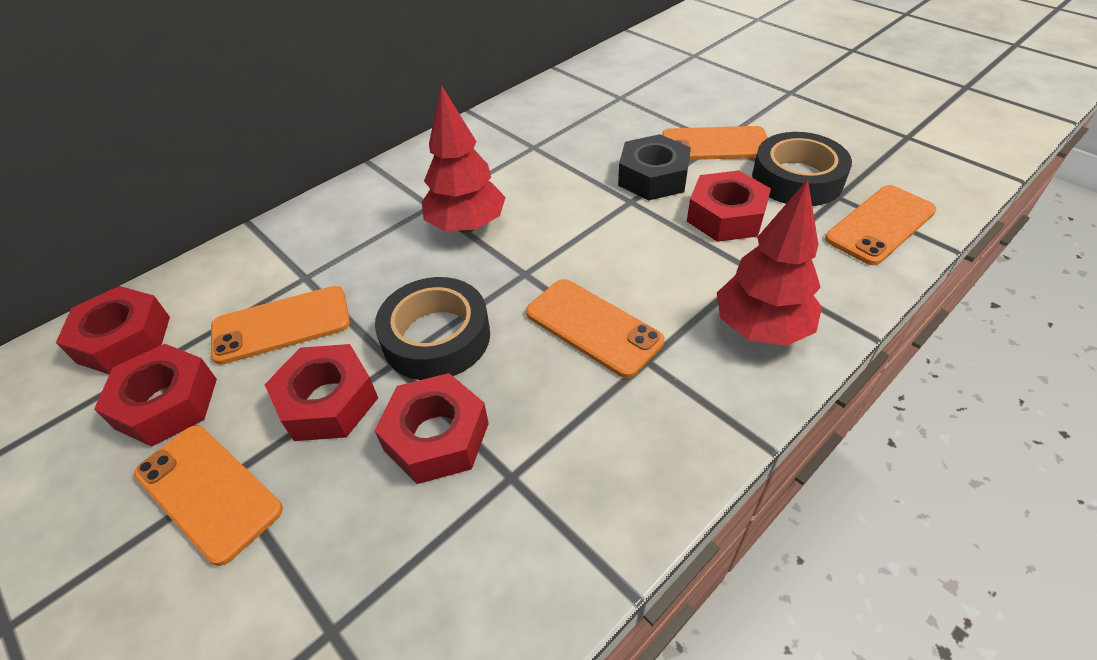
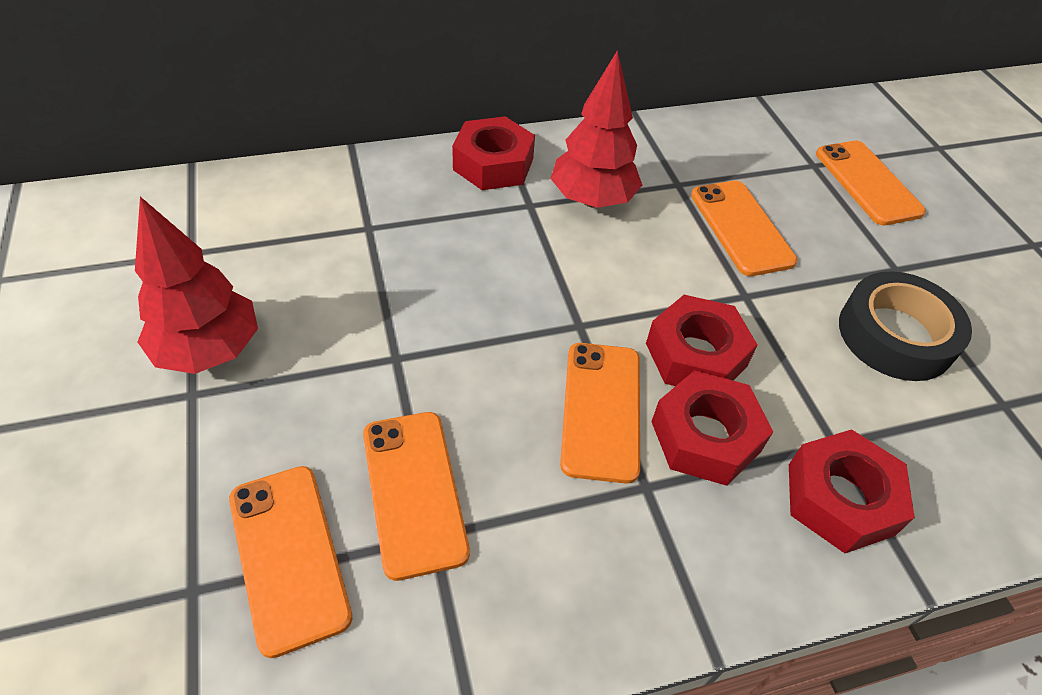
black nut: 1 -> 0
black tape: 2 -> 1
red nut: 5 -> 4

